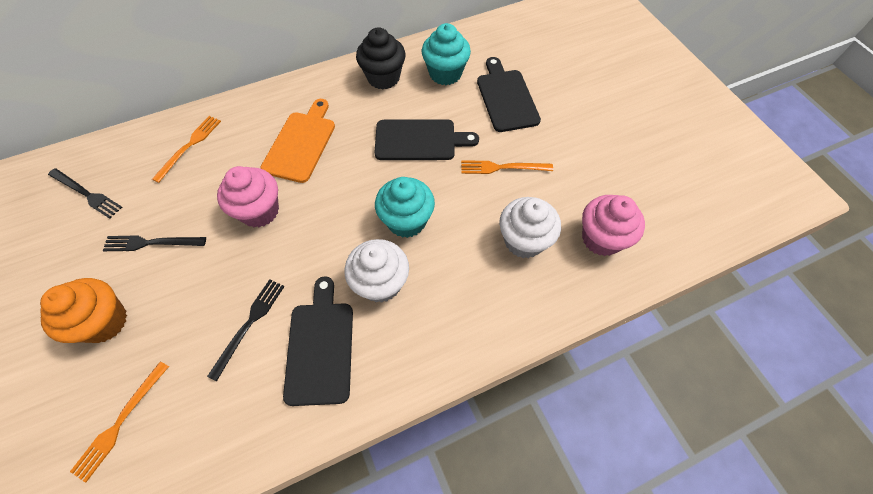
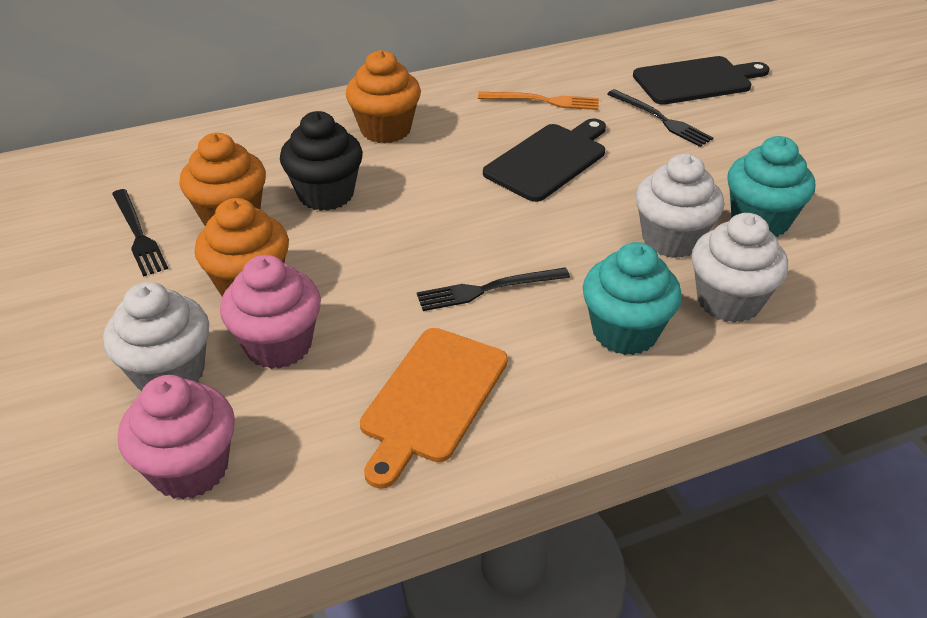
black cutting board: 3 -> 2
orange cupcake: 1 -> 3
orange fork: 3 -> 1
white cupcake: 2 -> 3

